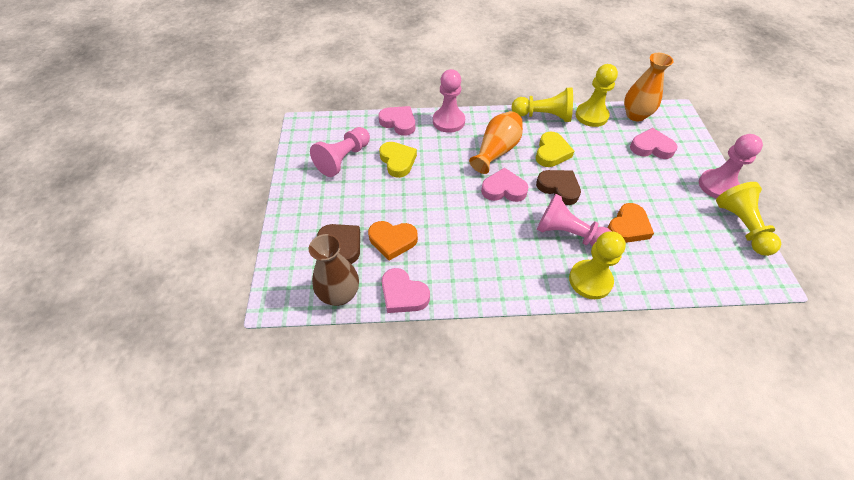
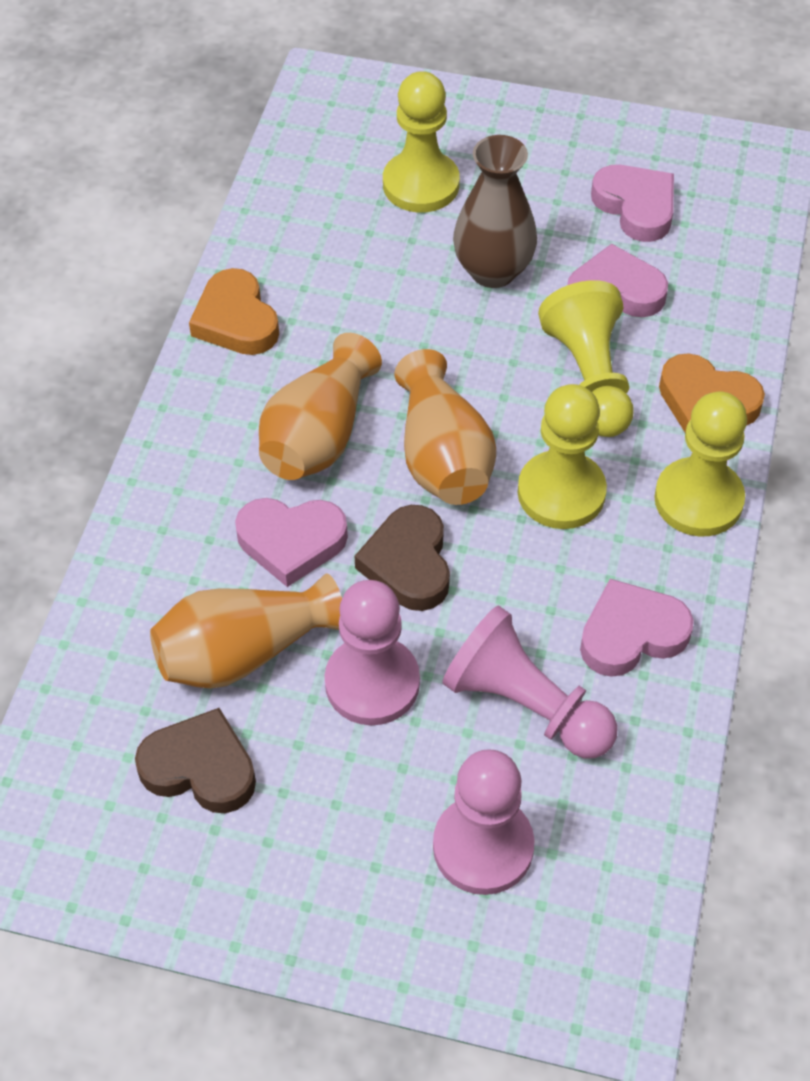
orange vase: 2 -> 3
pink pawn: 4 -> 3
yellow heart: 2 -> 0

